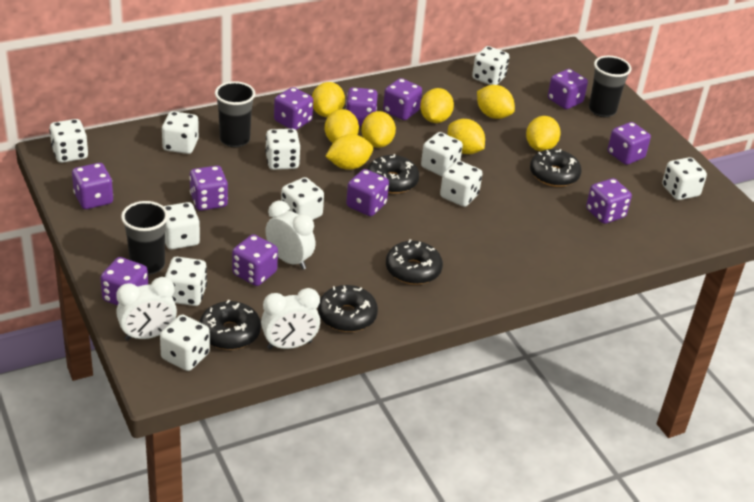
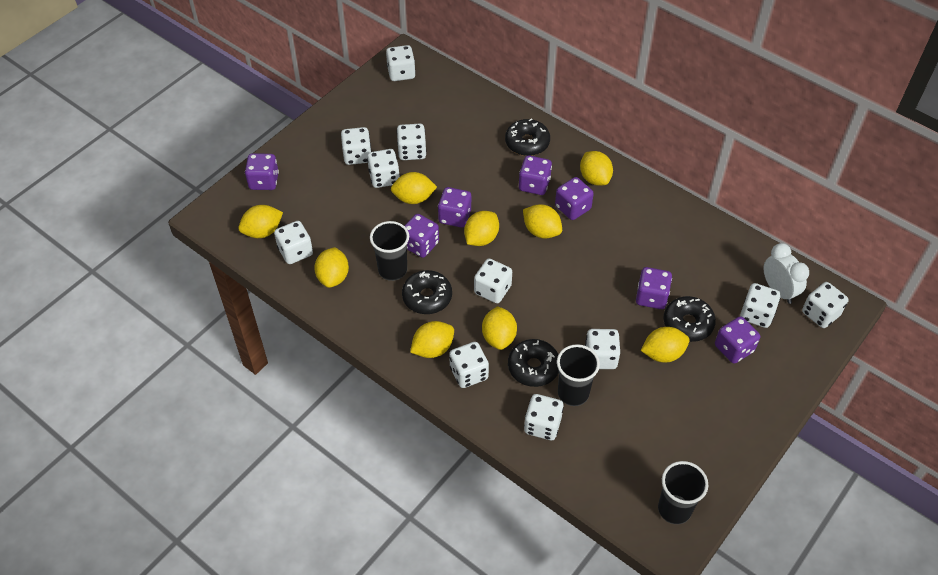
black donut: 5 -> 4
purple dice: 11 -> 7
white clock: 3 -> 1
yellow lemon: 8 -> 9

